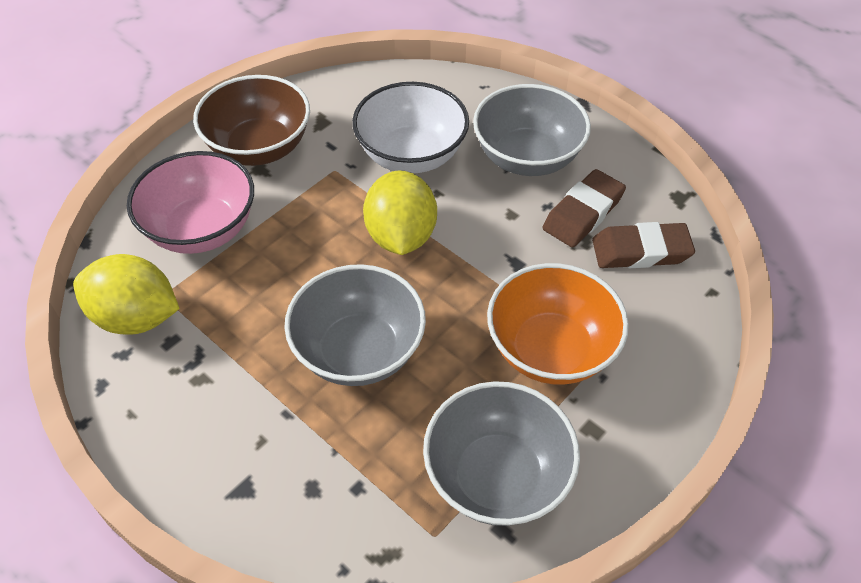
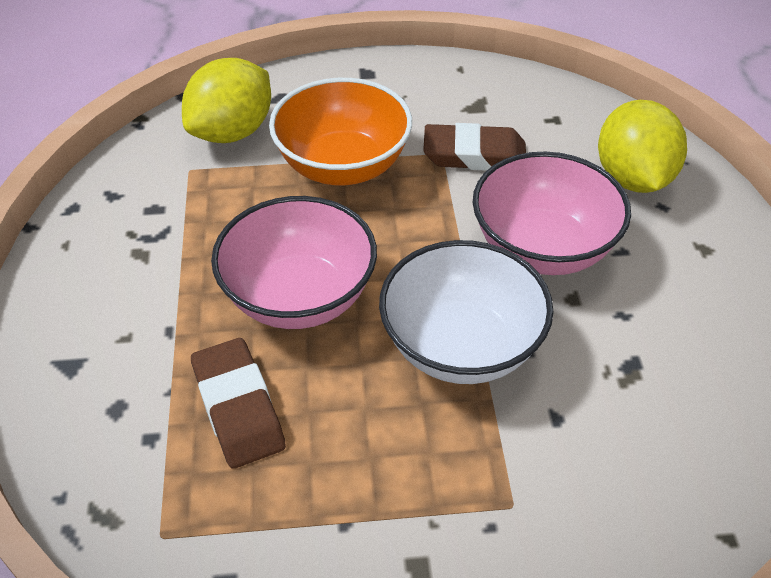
brown bowl: 1 -> 0
grey bowl: 3 -> 0
pink bowl: 1 -> 2

